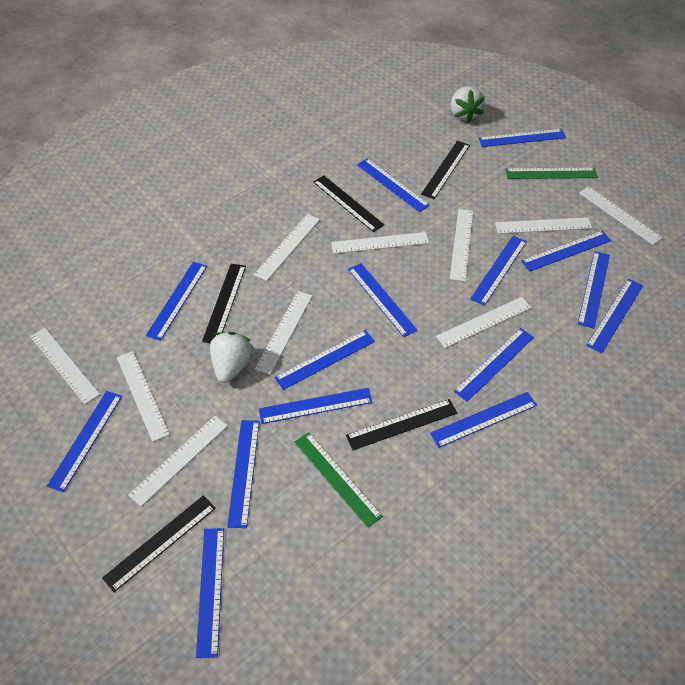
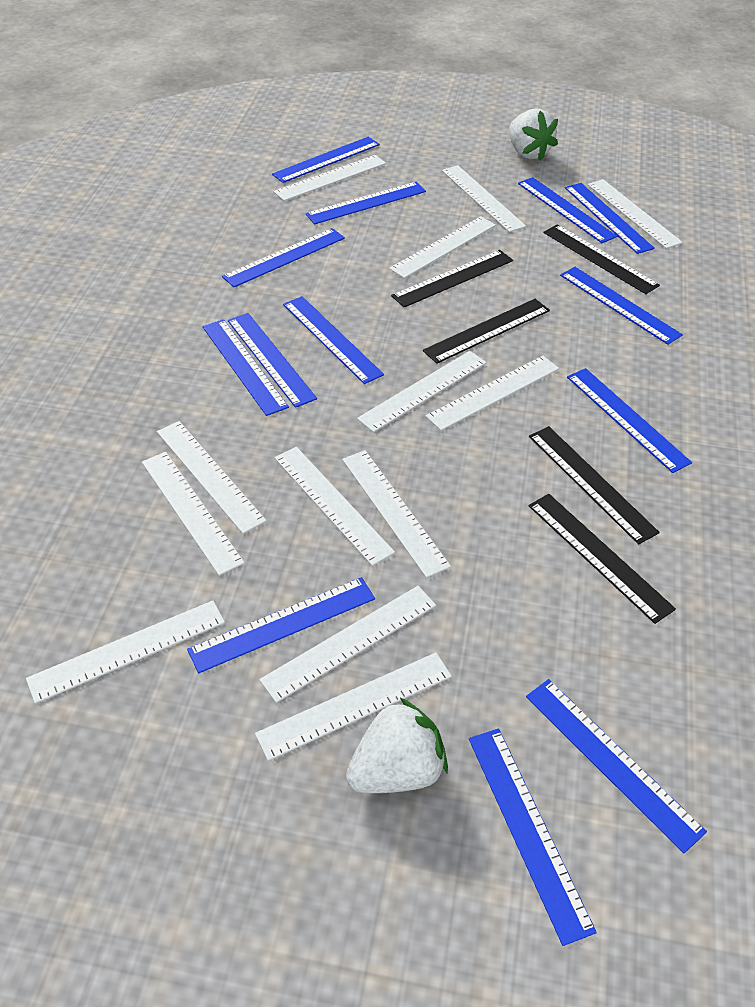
blue ruler: 15 -> 13
green ruler: 2 -> 0
white ruler: 10 -> 13

